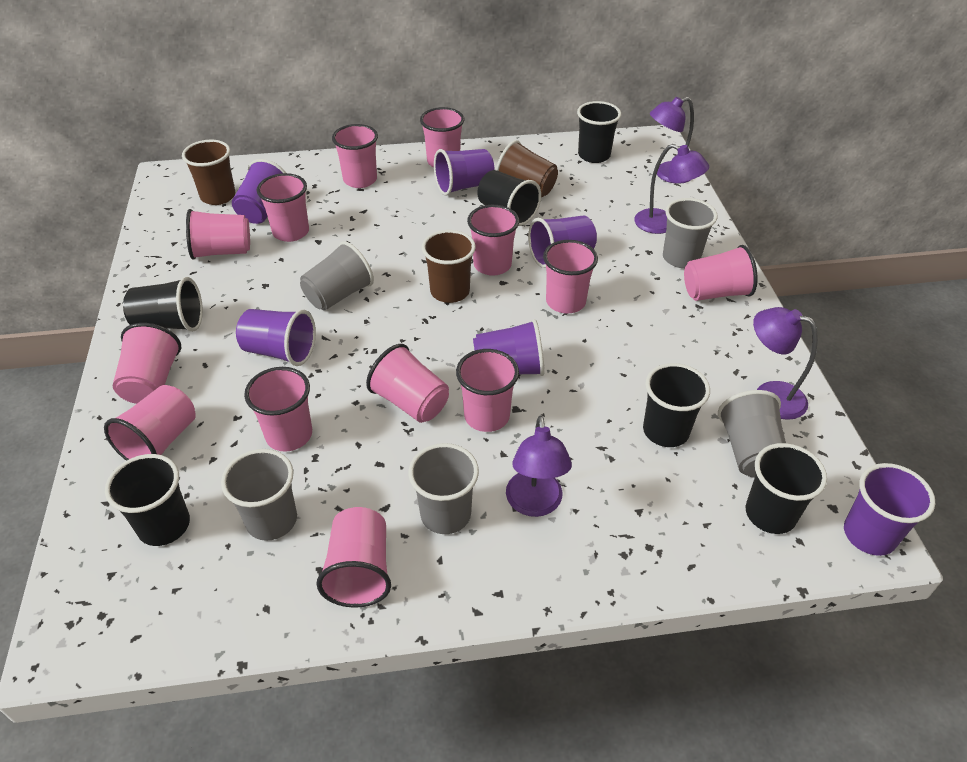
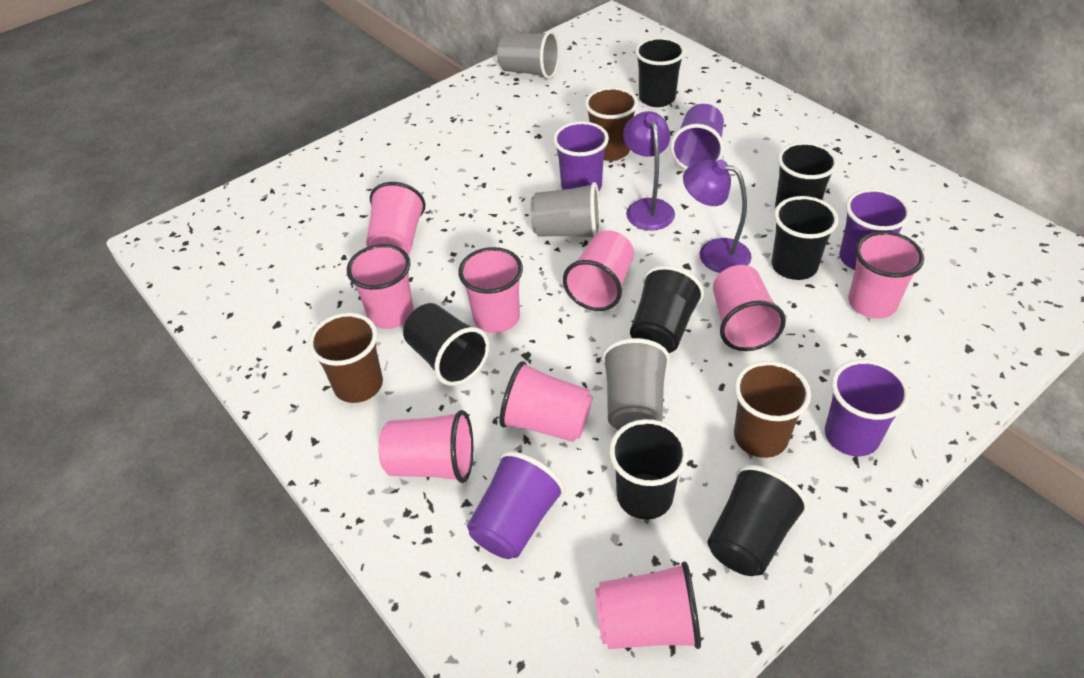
black cup: 6 -> 7
grey cup: 5 -> 3
pink cup: 13 -> 9
purple cup: 6 -> 5
purple lamp: 4 -> 2

